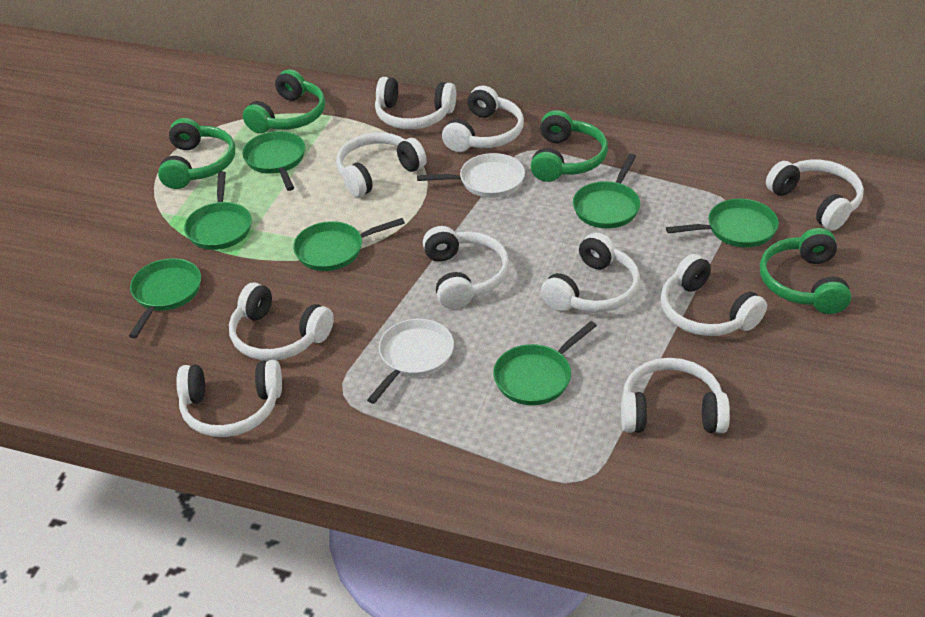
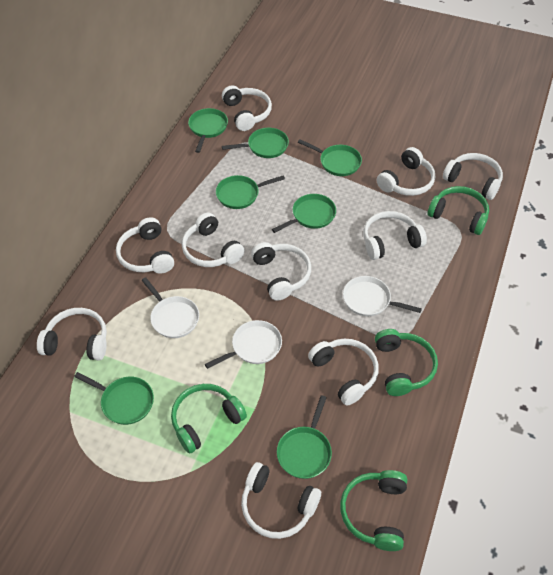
white pan: 2 -> 3

